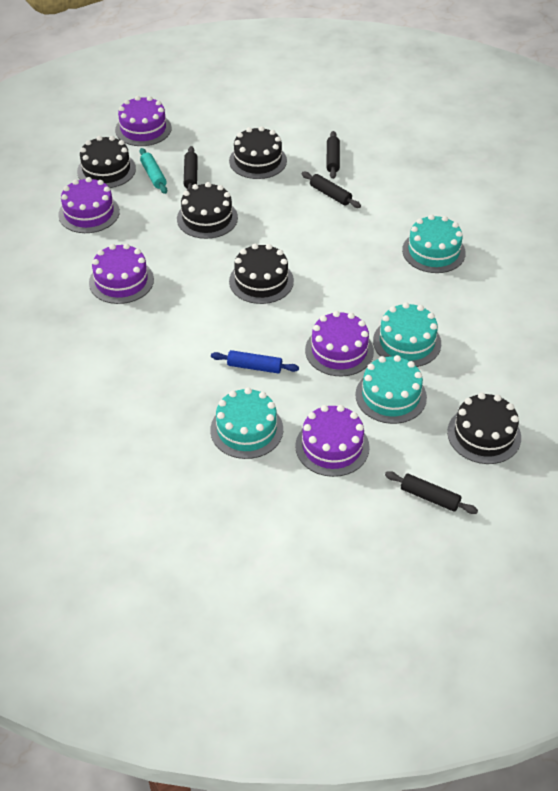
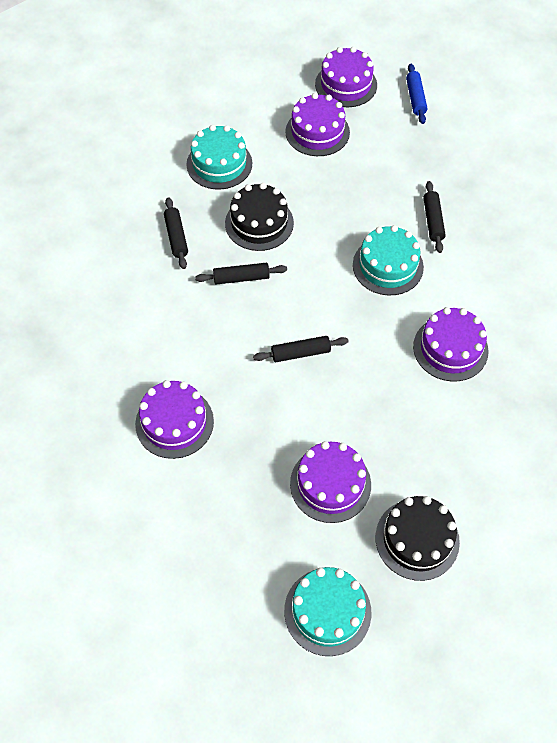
black cake: 5 -> 2
turquoise cake: 4 -> 3
turquoise rolling pin: 1 -> 0

